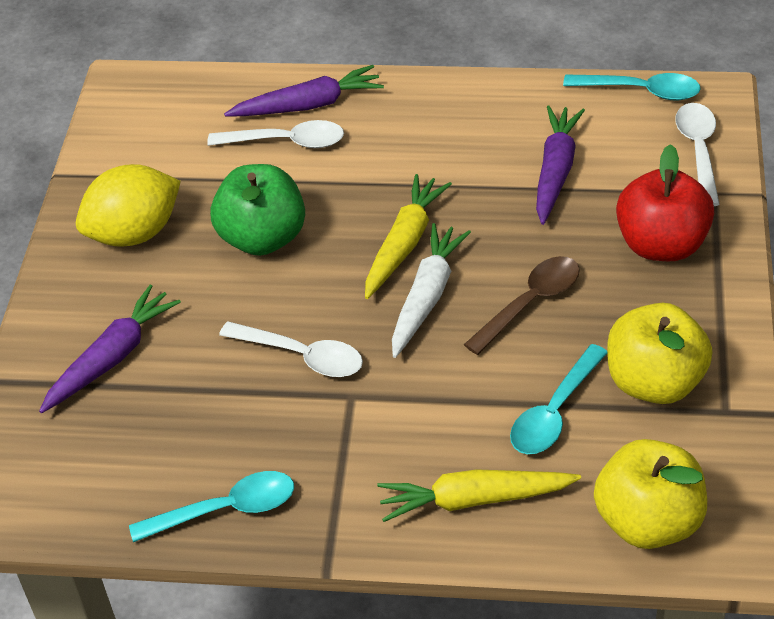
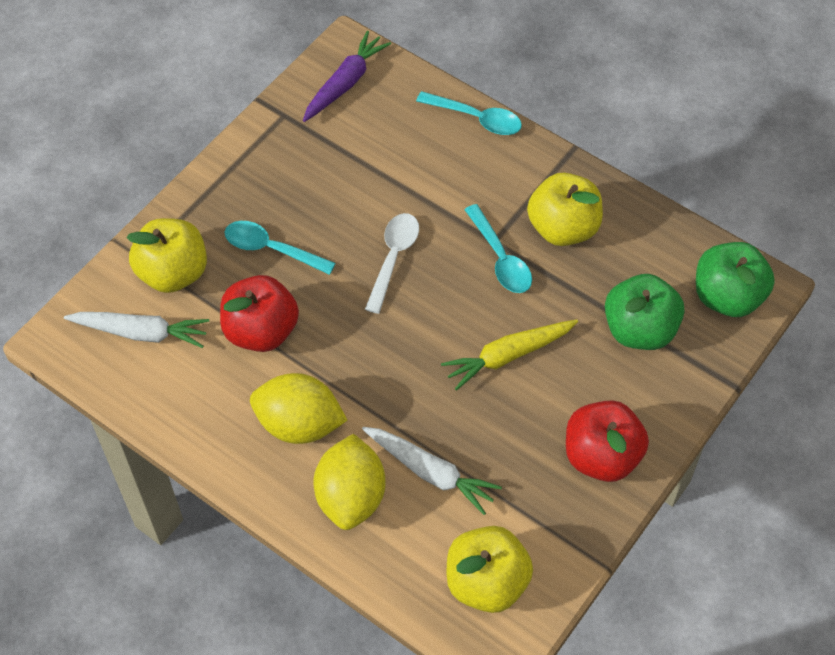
brown spoon: 1 -> 0
green apple: 1 -> 2
purple carrot: 3 -> 1
red apple: 1 -> 2
white carrot: 1 -> 2
white spoon: 3 -> 1
yellow apple: 2 -> 3
yellow carrot: 2 -> 1
yellow lemon: 1 -> 2

